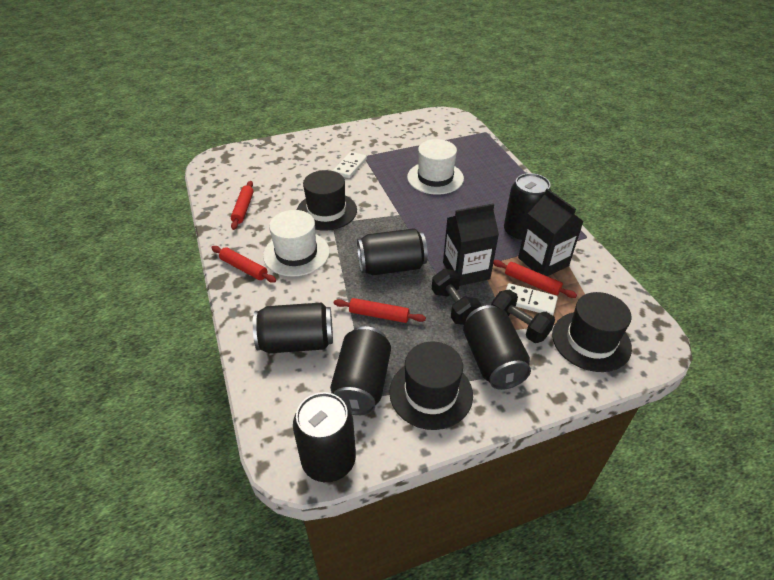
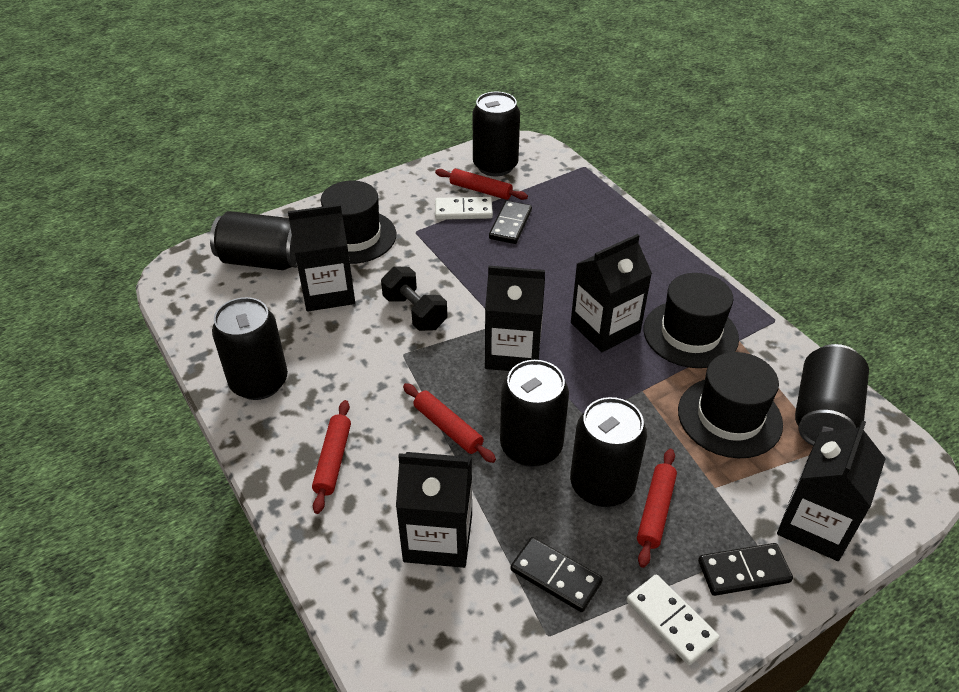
black carton: 2 -> 5
black domino: 0 -> 3
black dumbbell: 2 -> 1
white hat: 2 -> 0

